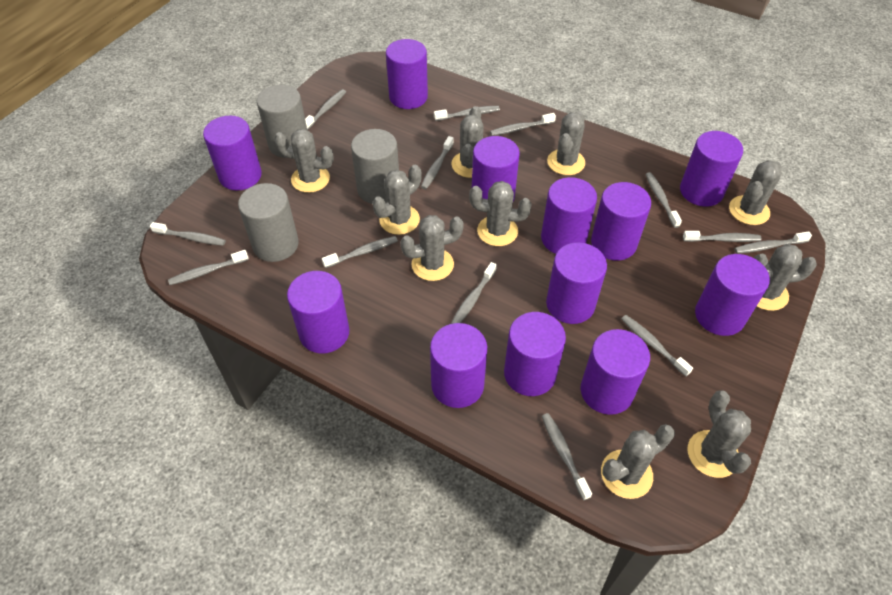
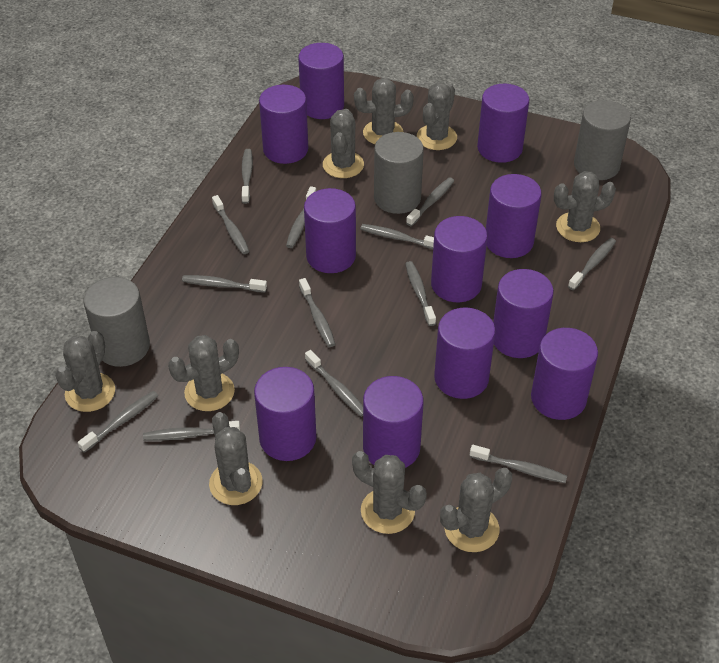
grey cactus: 10 -> 9
purple cylinder: 12 -> 11

